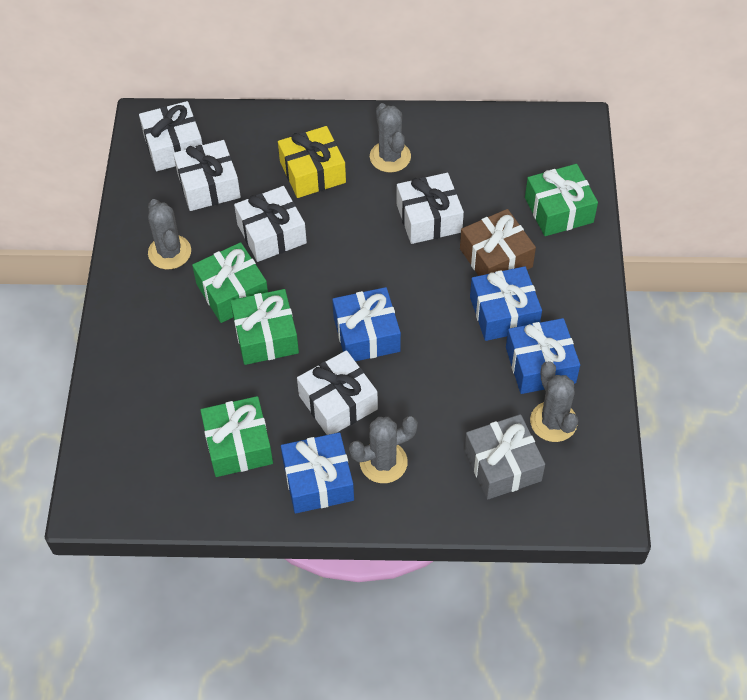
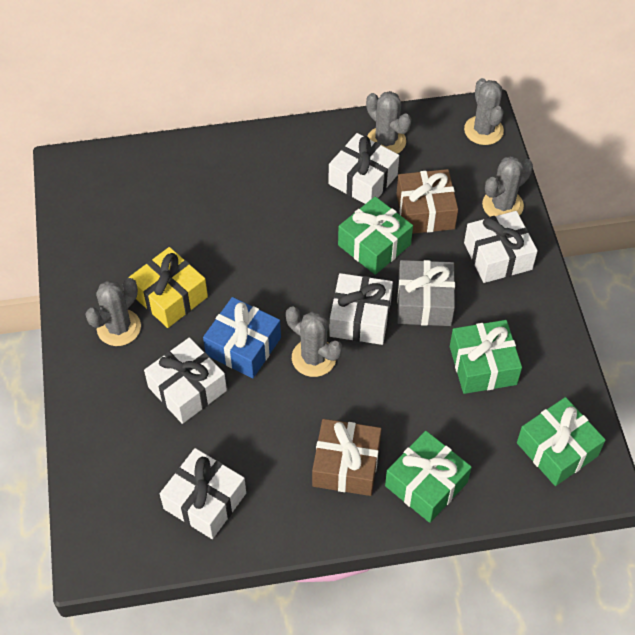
blue gift: 4 -> 1
brown gift: 1 -> 2
grey cactus: 4 -> 5

